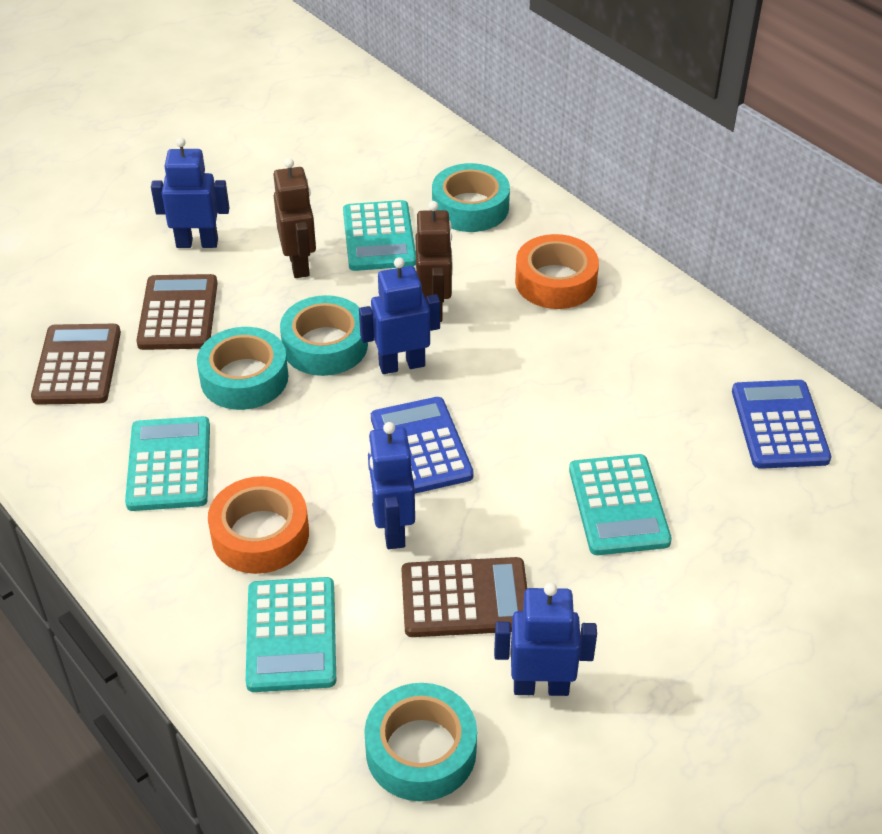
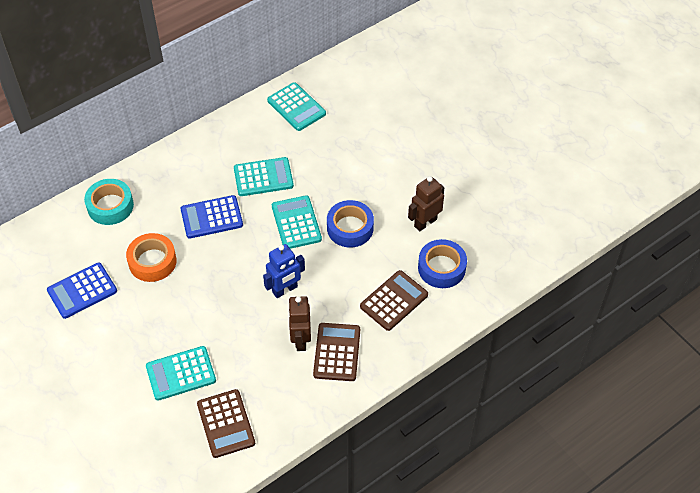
blue robot: 4 -> 1
blue tape: 0 -> 2
orange tape: 2 -> 1
turquoise tape: 4 -> 1

